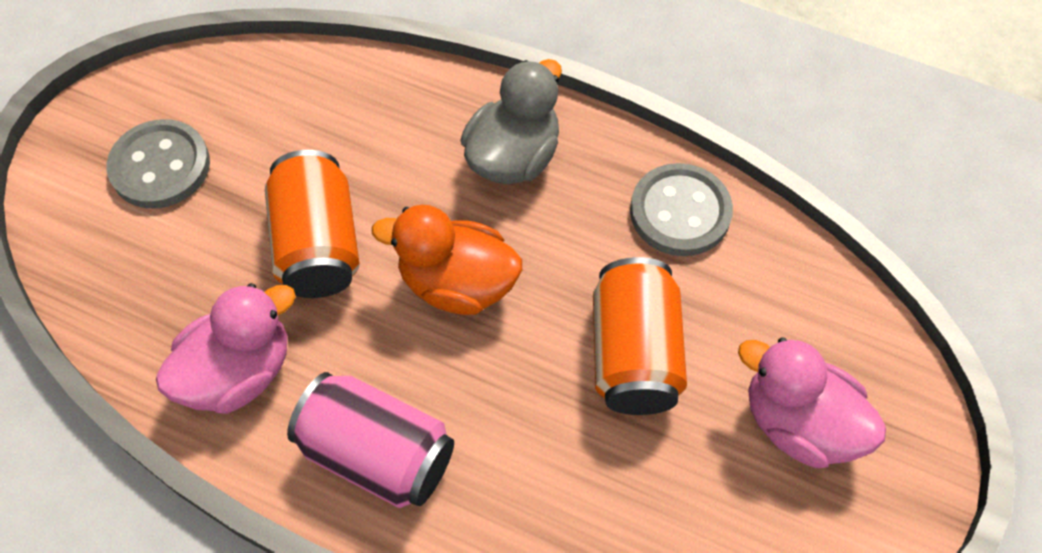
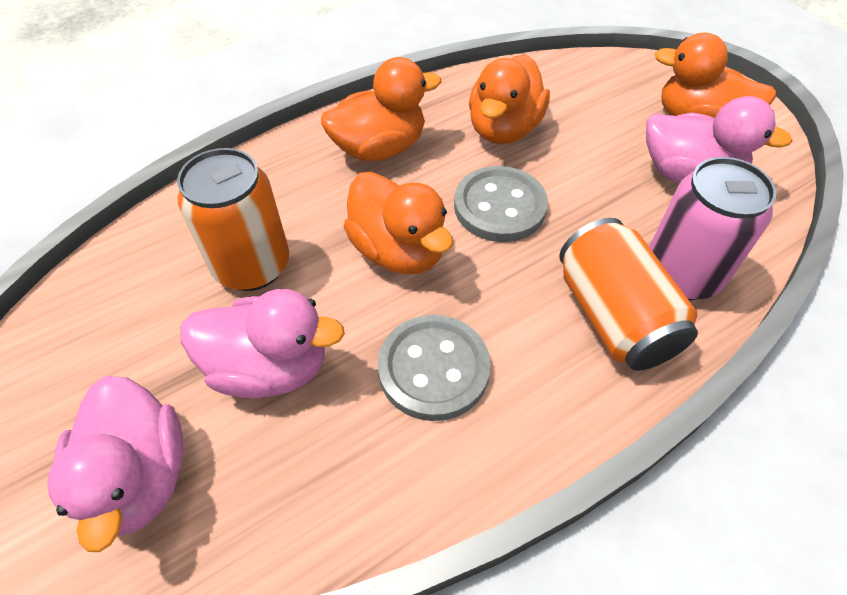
grey duck: 1 -> 0
orange duck: 1 -> 4
pink duck: 2 -> 3

